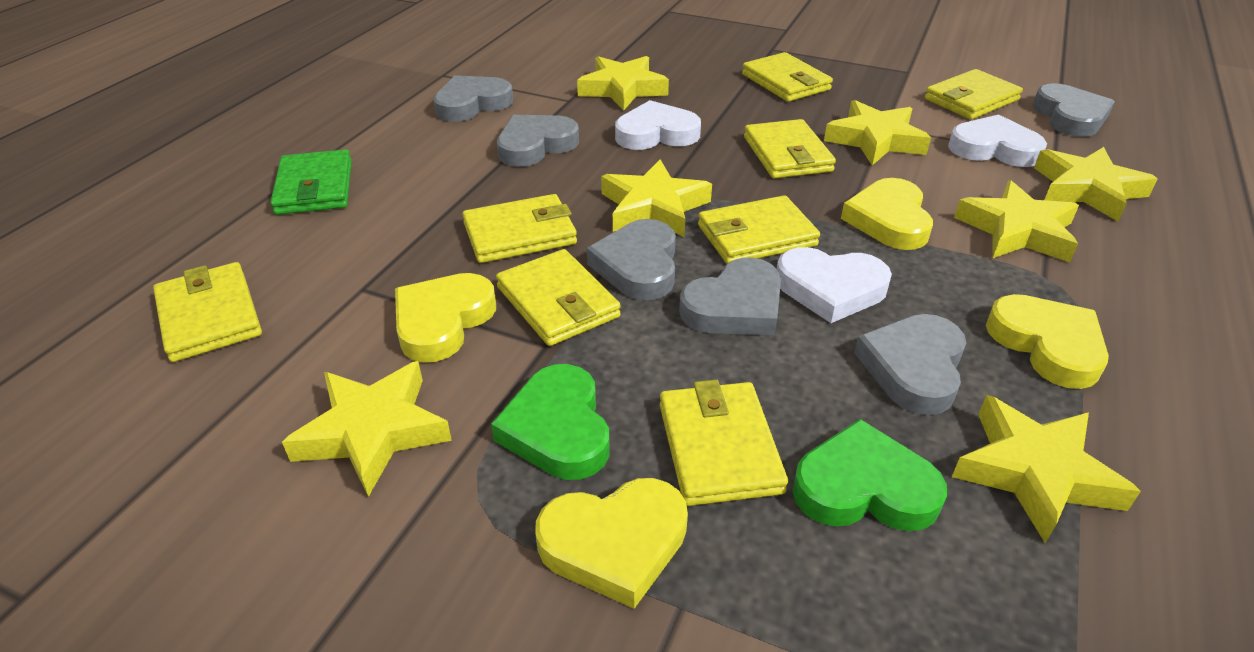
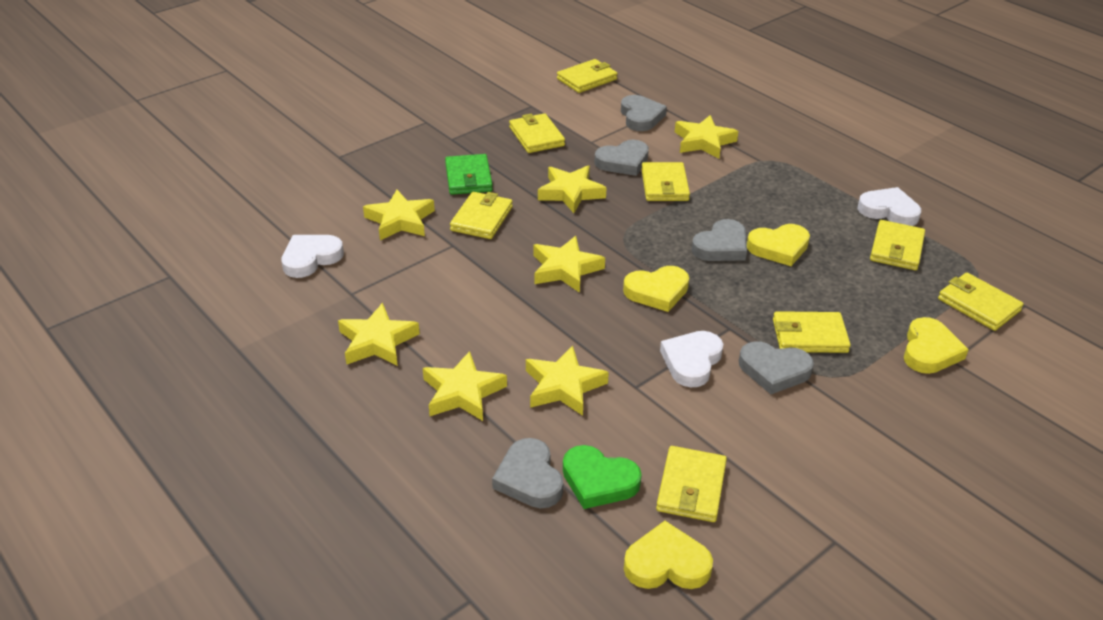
green heart: 2 -> 1
grey heart: 6 -> 5

